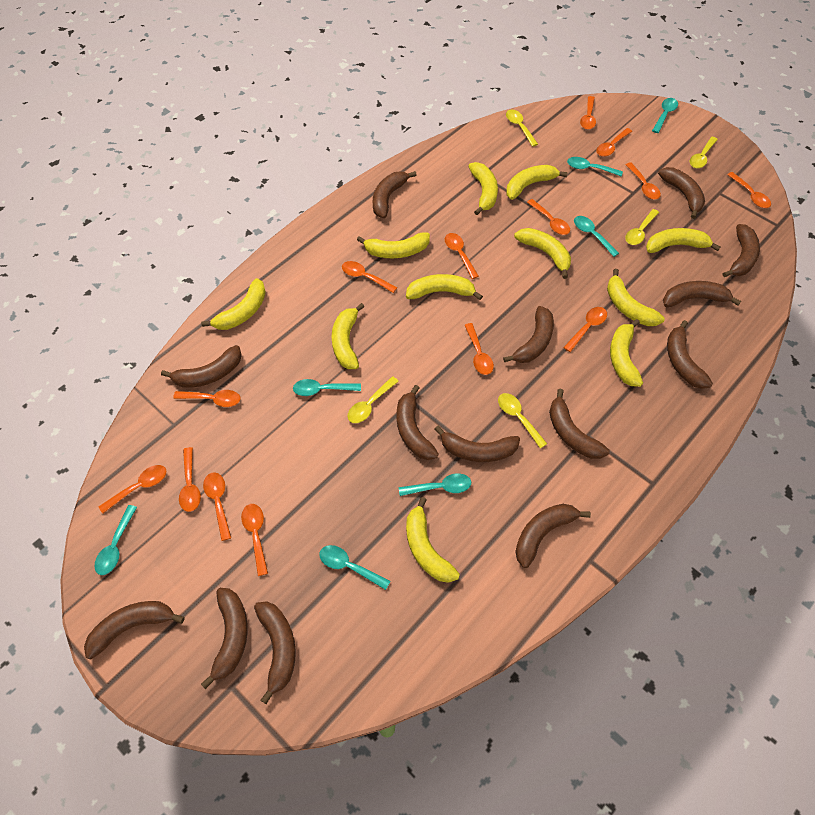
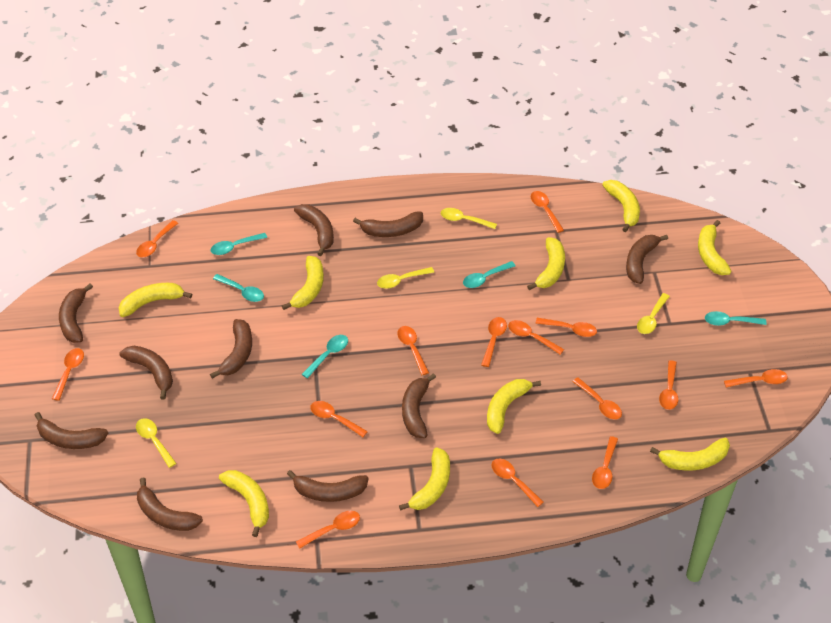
brown banana: 14 -> 10
turquoise spoon: 7 -> 5
yellow banana: 11 -> 9
yellow spoon: 5 -> 4

